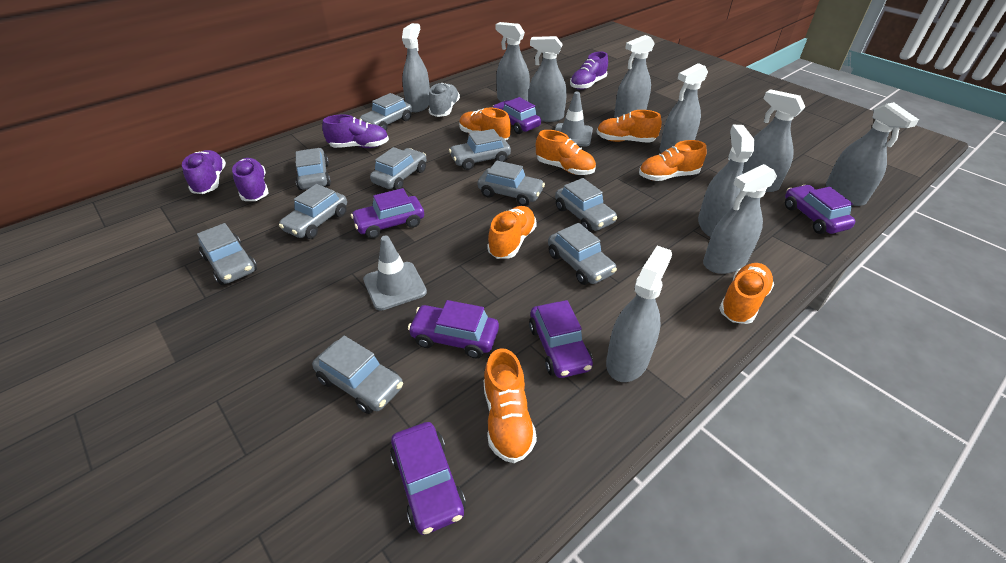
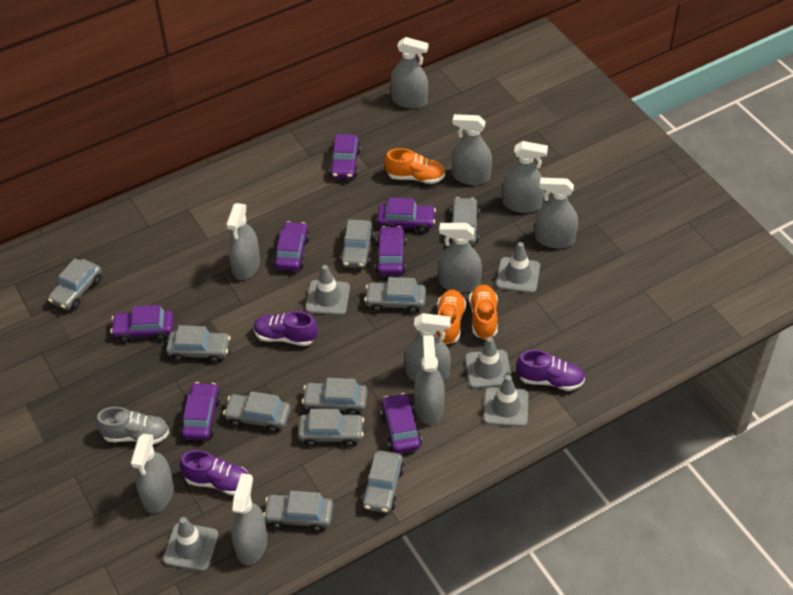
grey traffic cone: 2 -> 5
orange shoe: 7 -> 3
purple car: 6 -> 7
purple shoe: 4 -> 3

